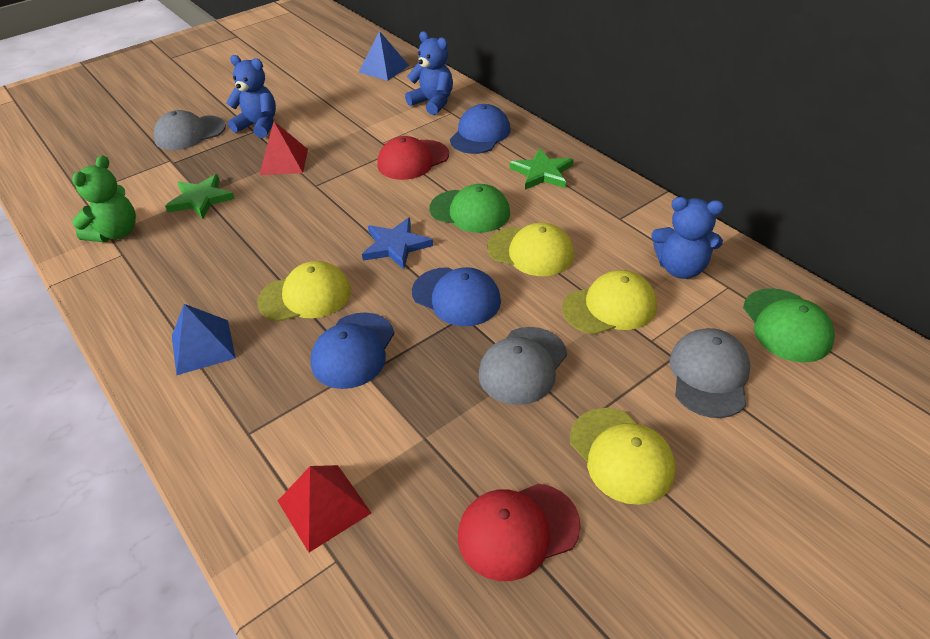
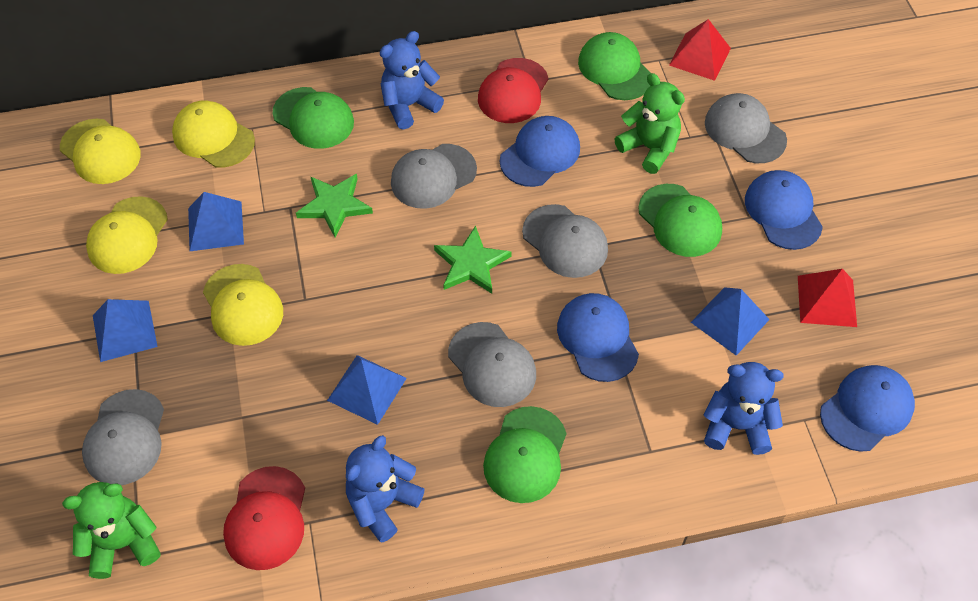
blue cap: 3 -> 4
blue pyramid: 2 -> 4
blue star: 1 -> 0
green cap: 2 -> 4
green teddy bear: 1 -> 2
grey cap: 3 -> 5

